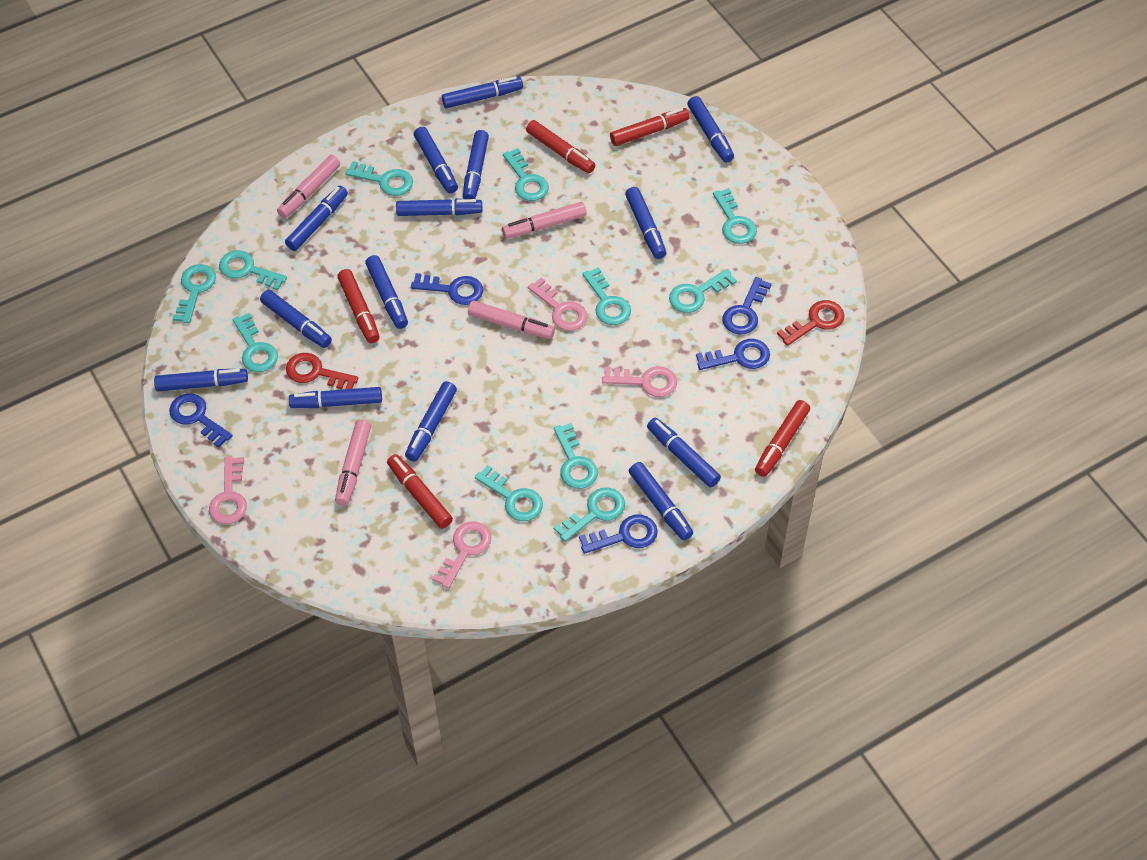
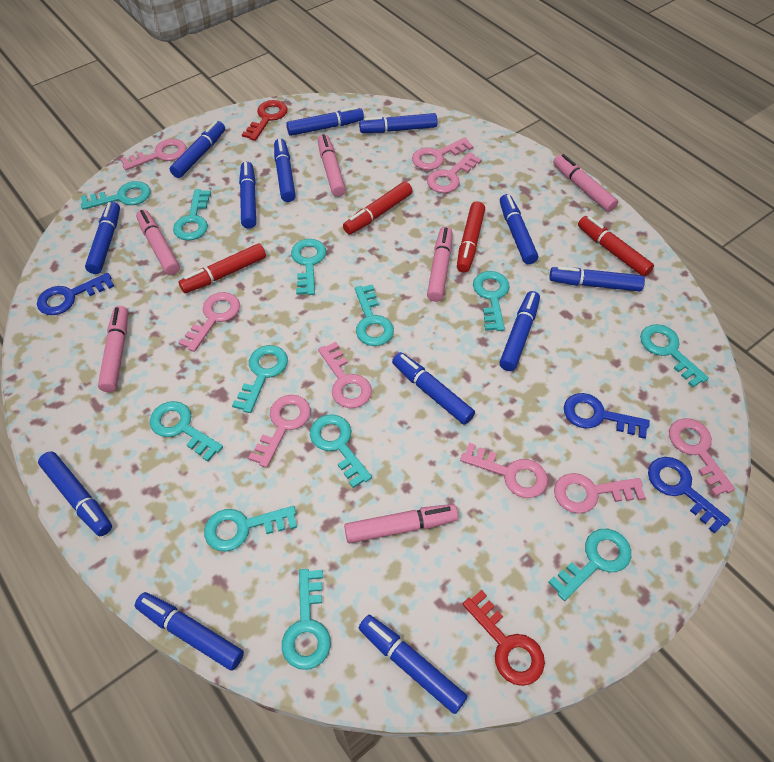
blue key: 5 -> 3
blue marker: 14 -> 13
pink key: 4 -> 9
pink marker: 4 -> 6
red marker: 5 -> 4
turquoise key: 11 -> 12

